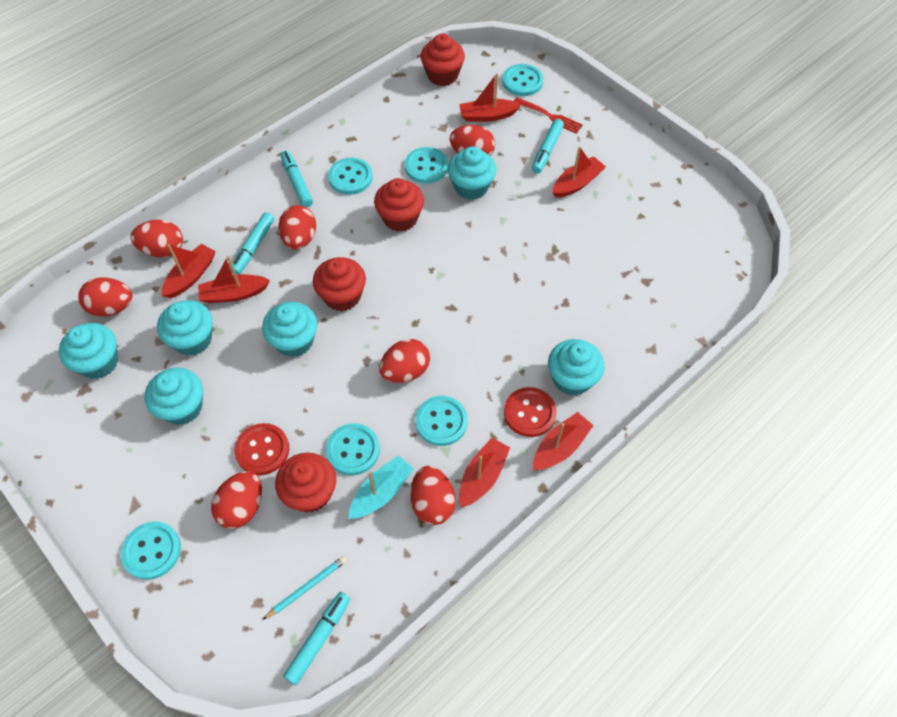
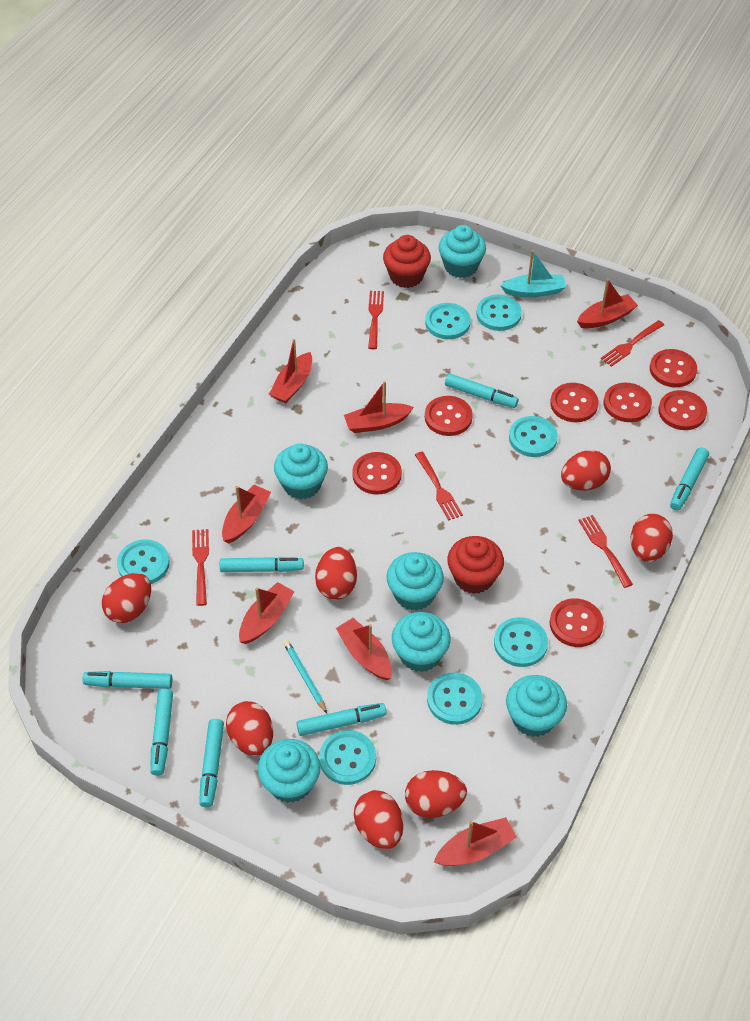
red boat: 6 -> 7
red button: 2 -> 7
red cupcake: 4 -> 2
red fork: 1 -> 5
turquoise button: 6 -> 7
turquoise marker: 4 -> 7

